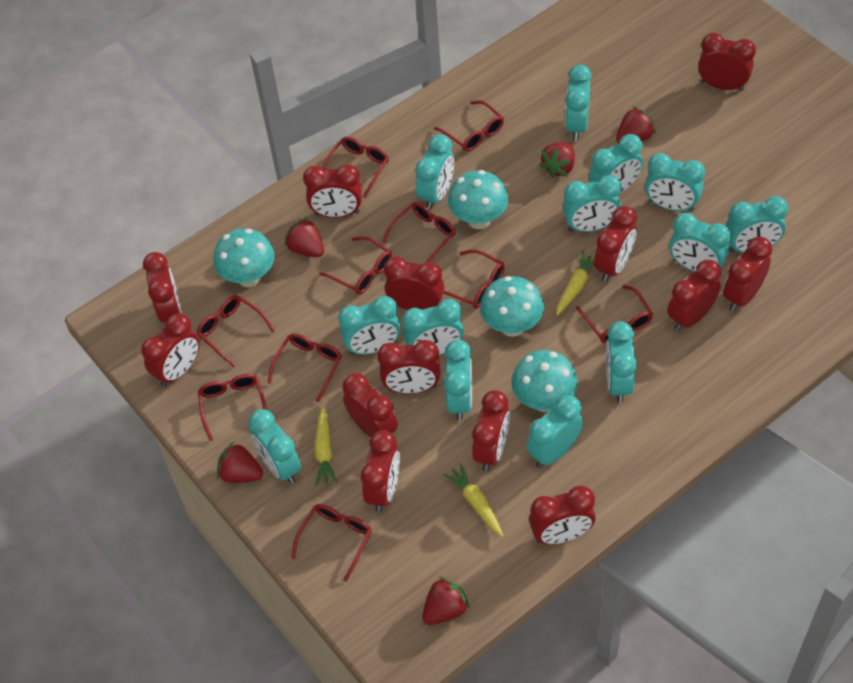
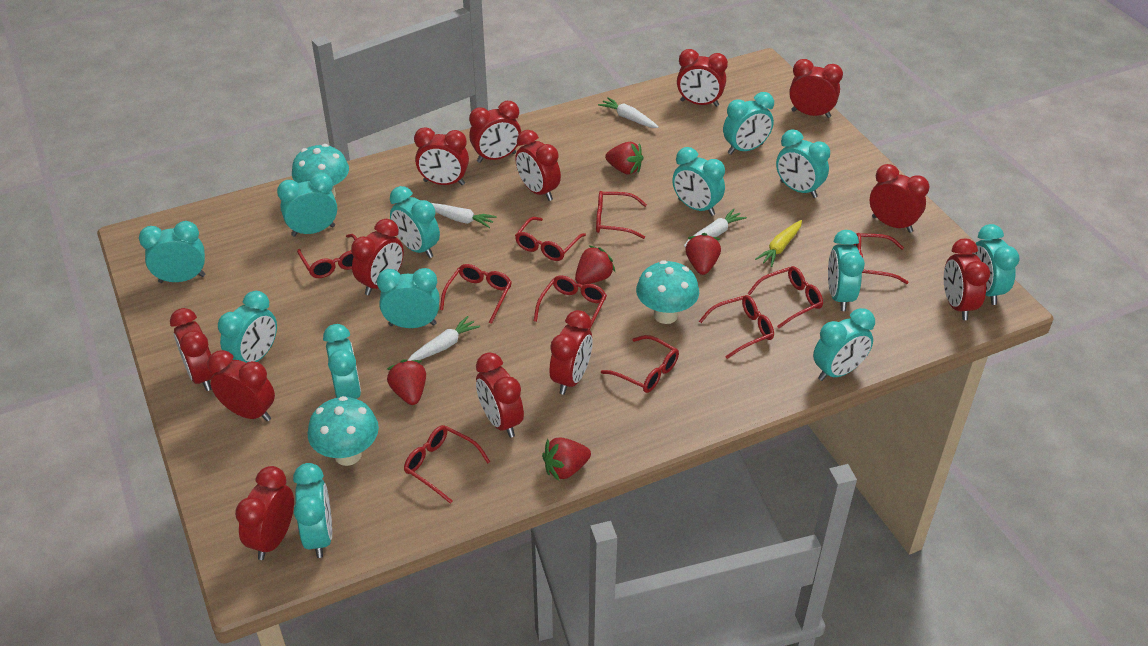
turquoise mushroom: 4 -> 3
white carrot: 0 -> 4
yellow carrot: 3 -> 1

